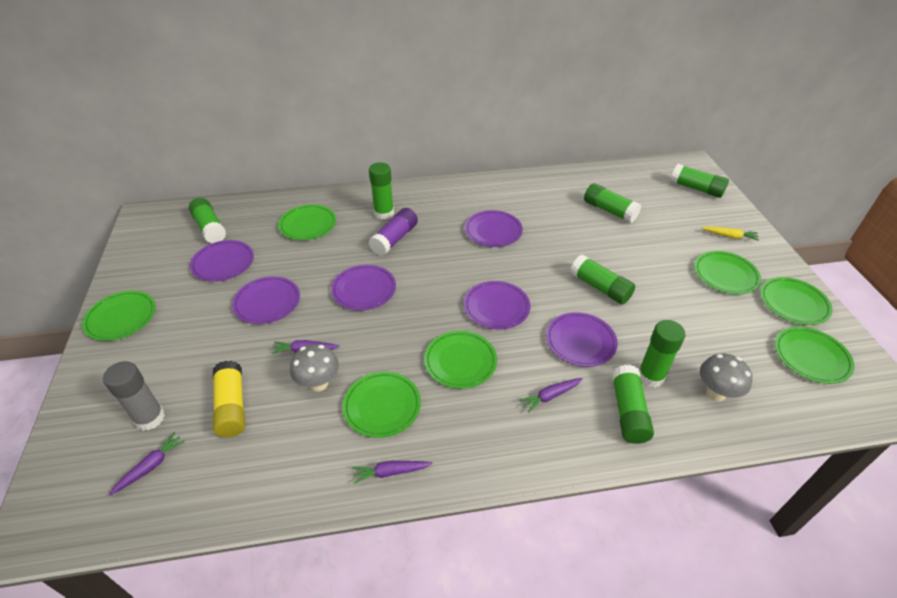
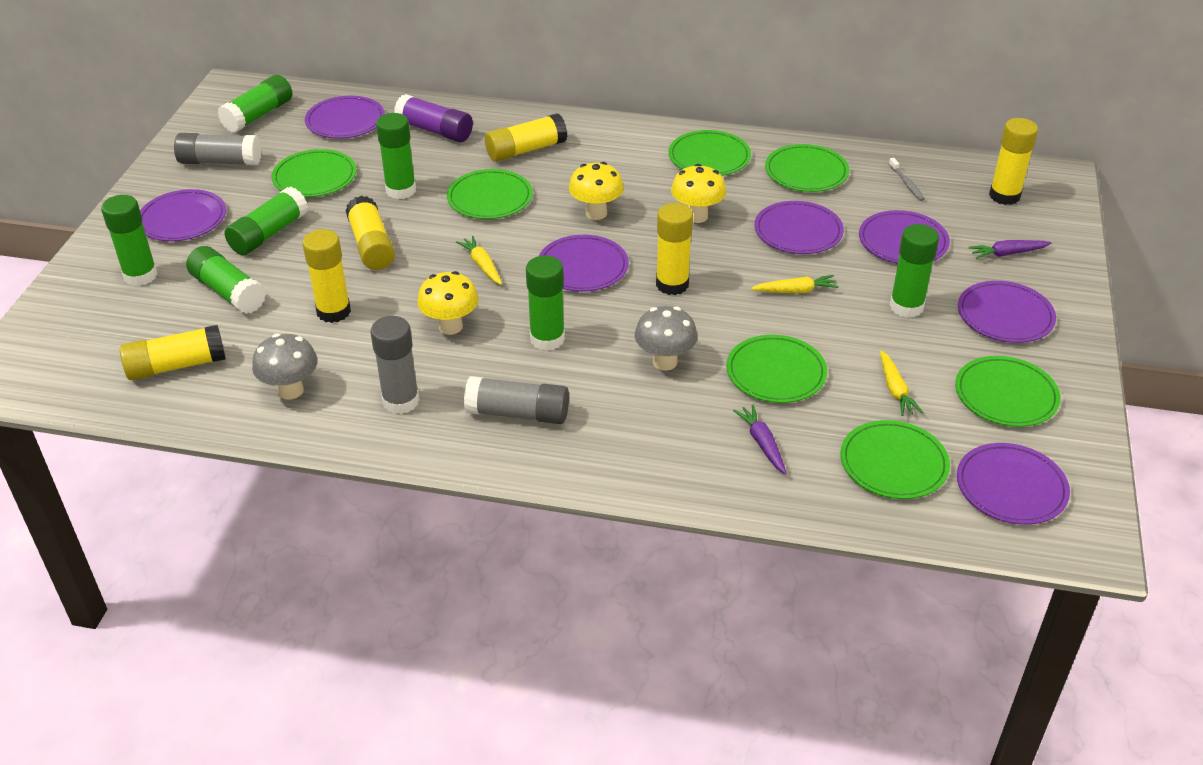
grey glue stick: 1 -> 3
grey toothbrush: 0 -> 1
purple carrot: 4 -> 2
purple plate: 6 -> 7
yellow carrot: 1 -> 3
yellow glue stick: 1 -> 6
yellow mushroom: 0 -> 3

